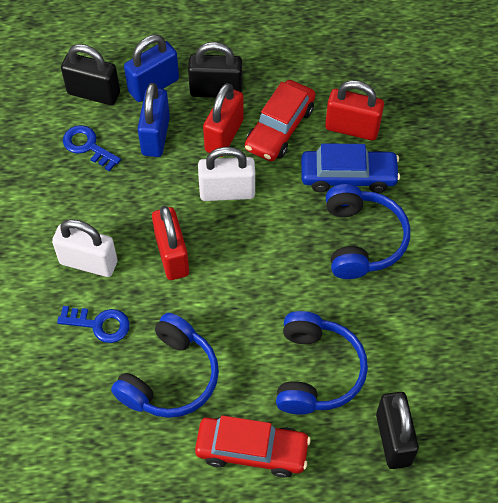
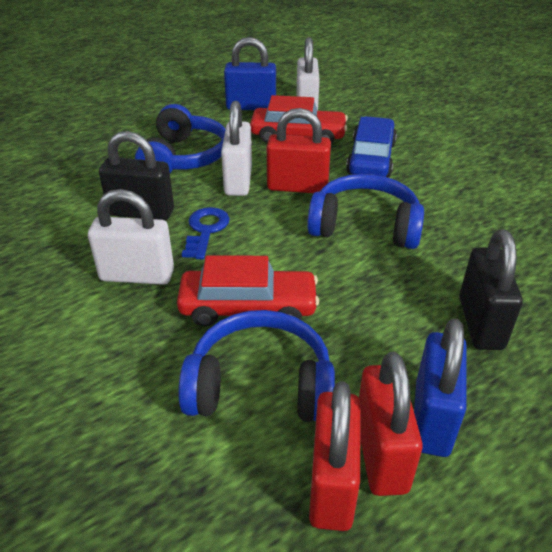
black padlock: 3 -> 2
blue key: 2 -> 1
white padlock: 2 -> 3

